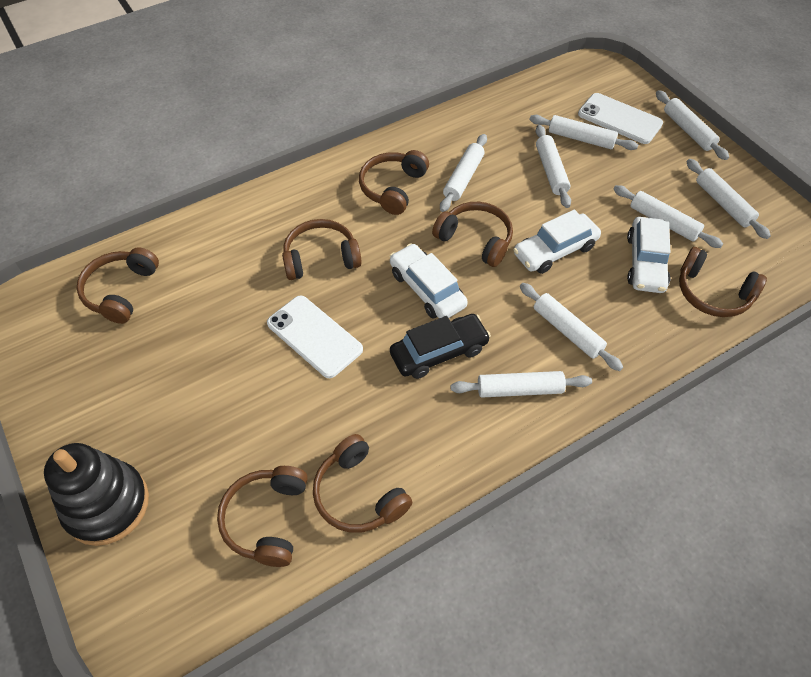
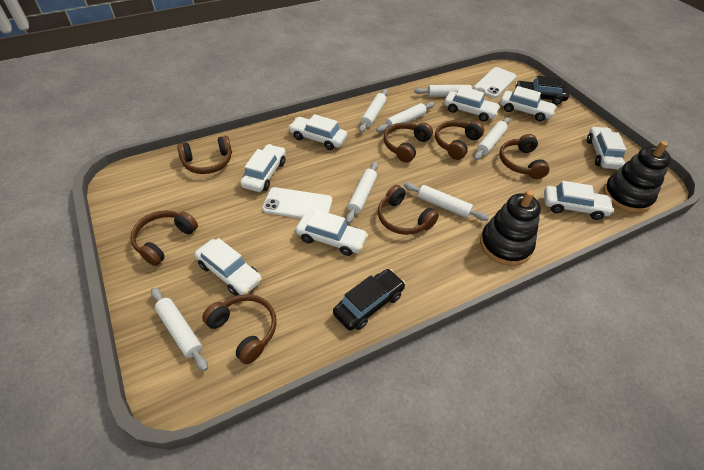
black car: 1 -> 2
black stacking toy: 1 -> 2
white car: 3 -> 8
white rolling pin: 8 -> 7

